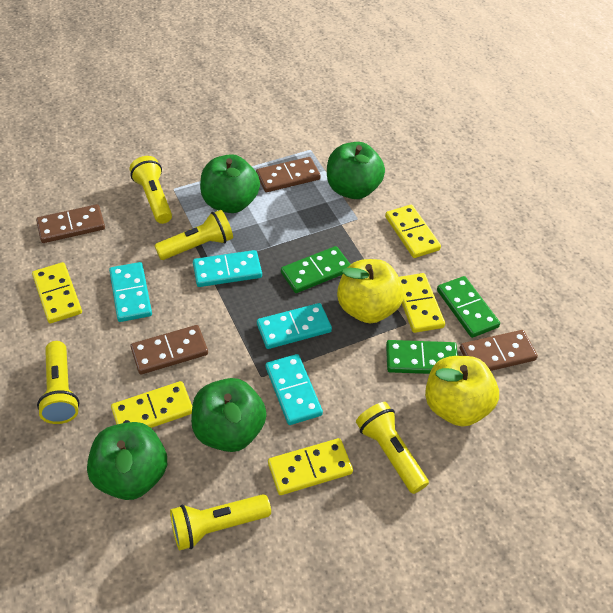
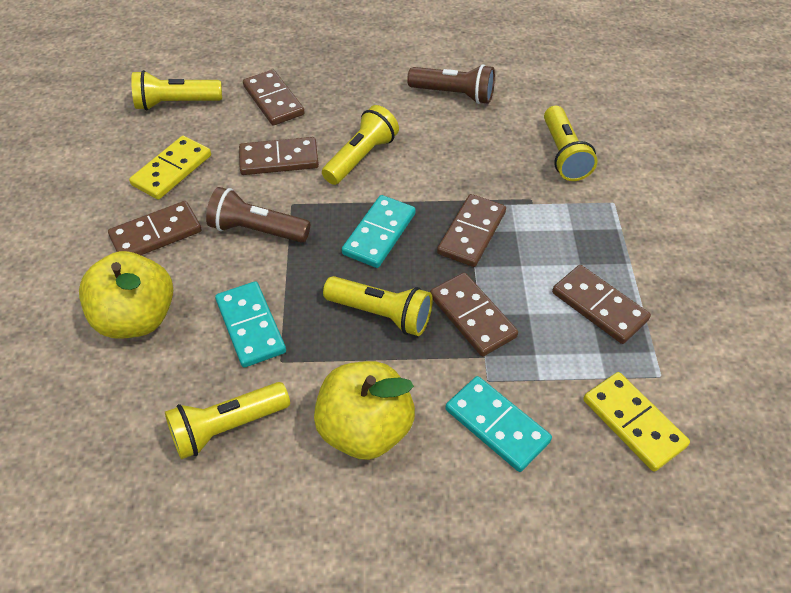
brown domino: 4 -> 6
brown flashlight: 0 -> 2
green apple: 4 -> 0
green domino: 3 -> 0
turquoise domino: 4 -> 3
yellow domino: 5 -> 2

